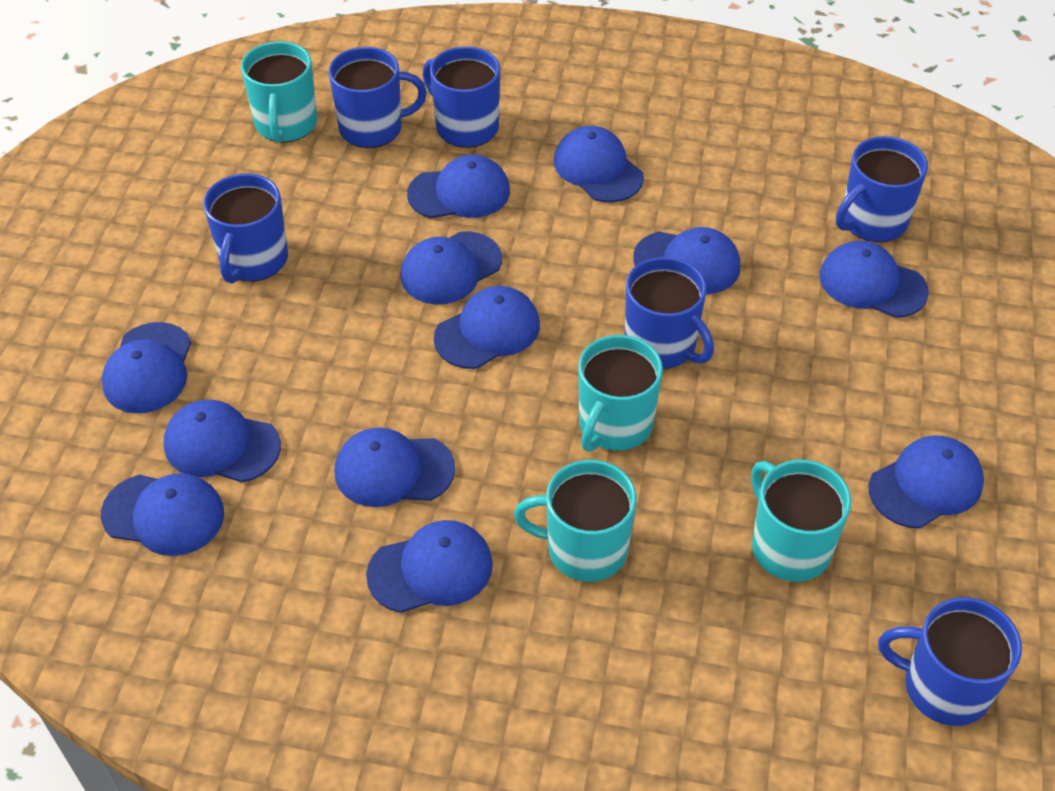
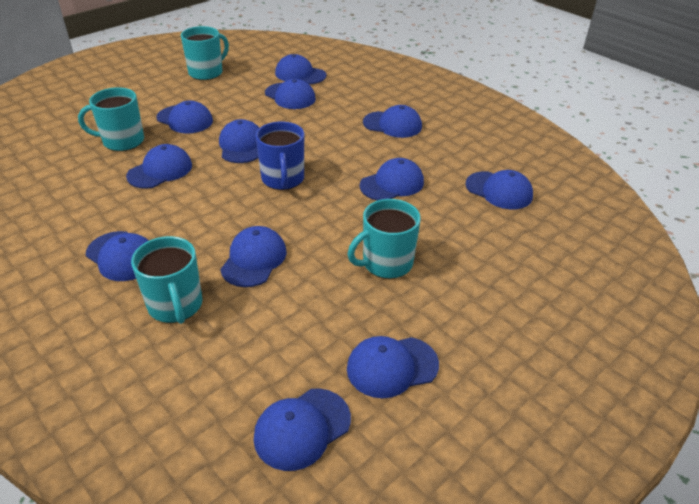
blue mug: 6 -> 1

